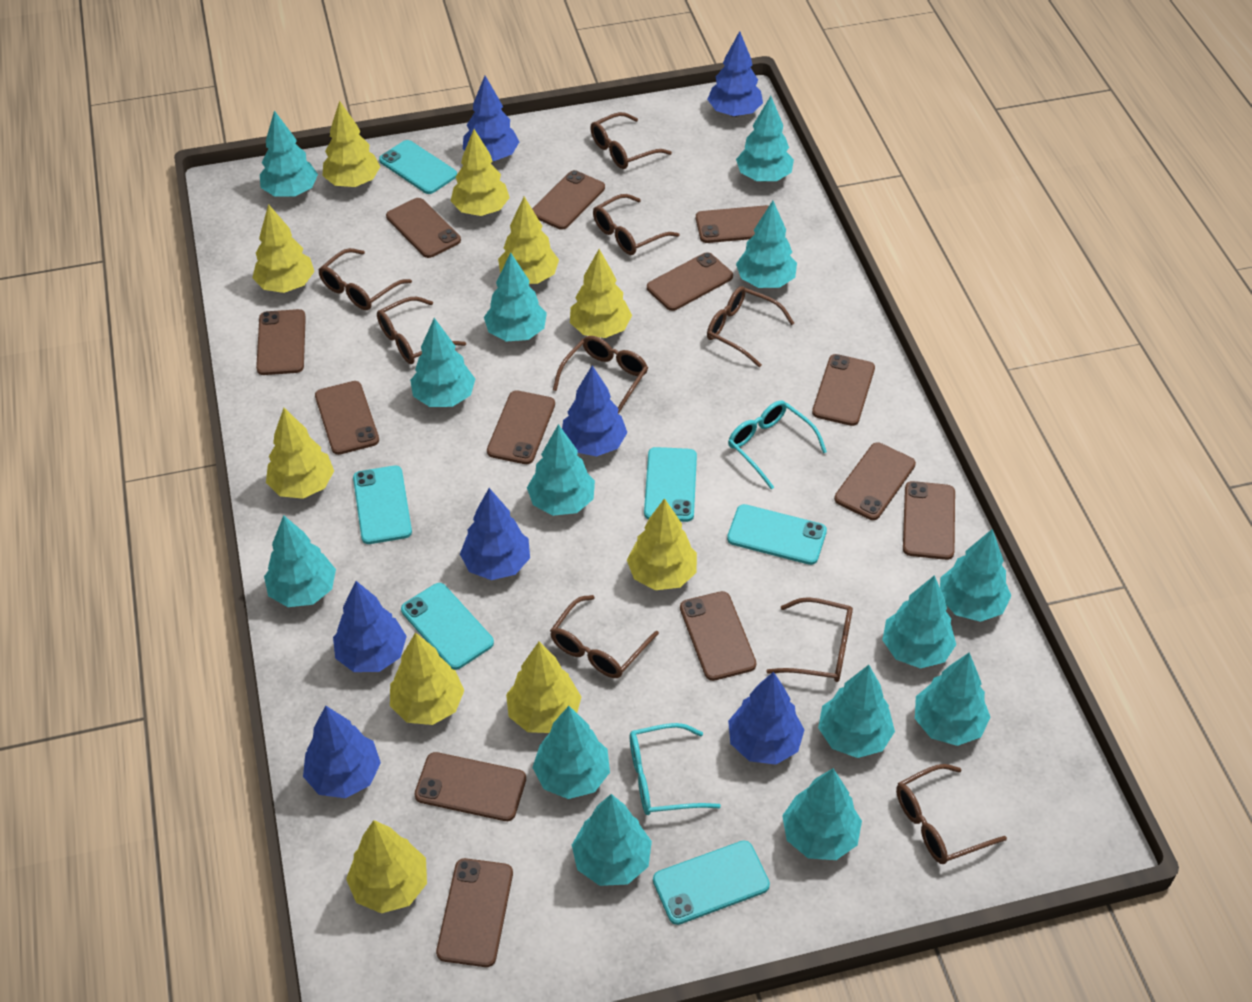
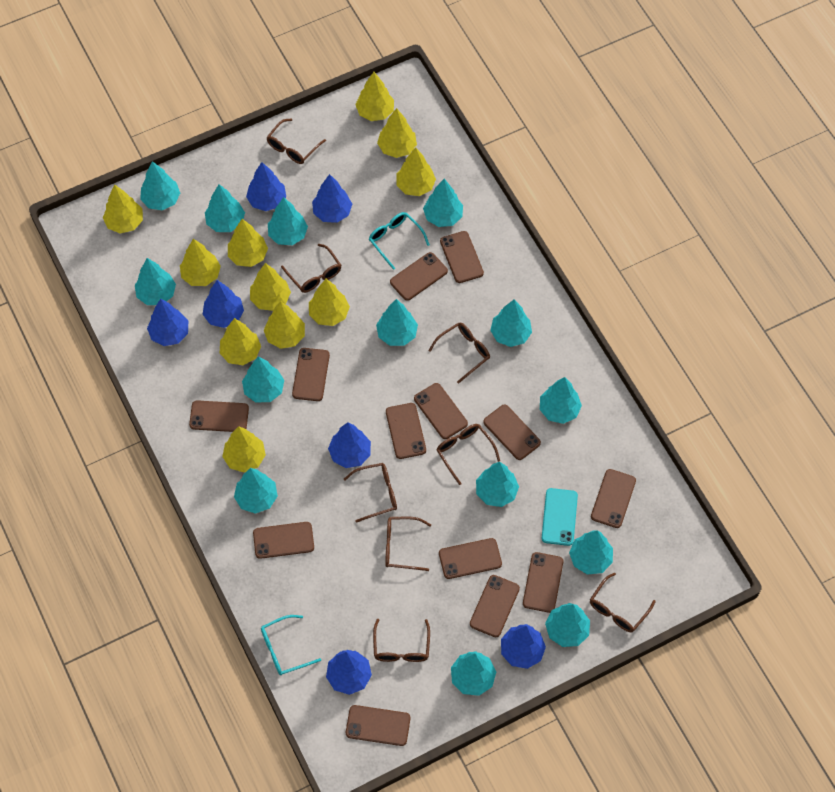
brown glasses: 9 -> 8
turquoise phone: 6 -> 1
yellow tree: 10 -> 11

